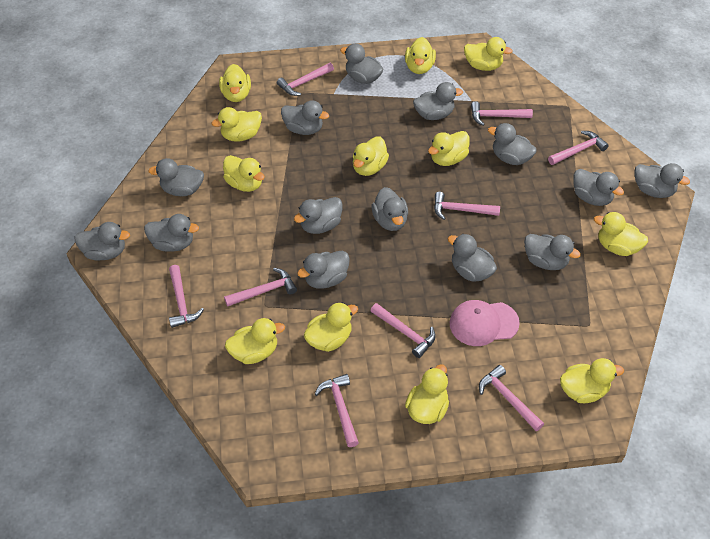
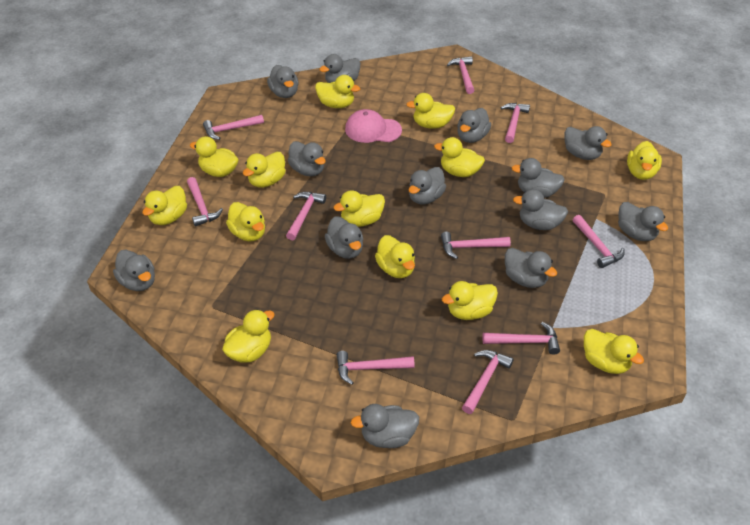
grey duck: 14 -> 13
pink hammer: 9 -> 10
yellow duck: 12 -> 13

